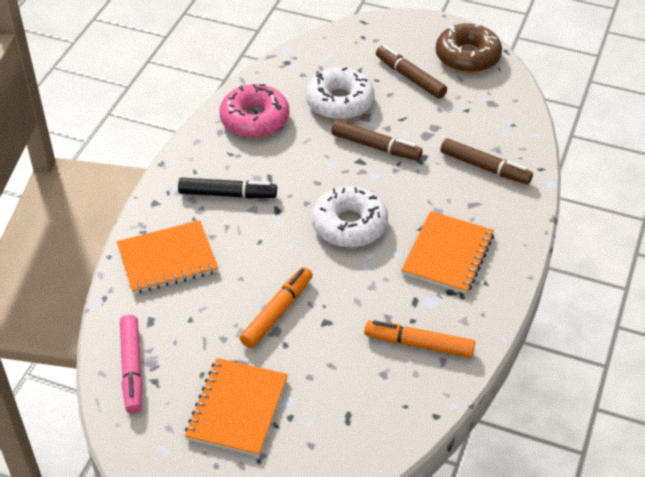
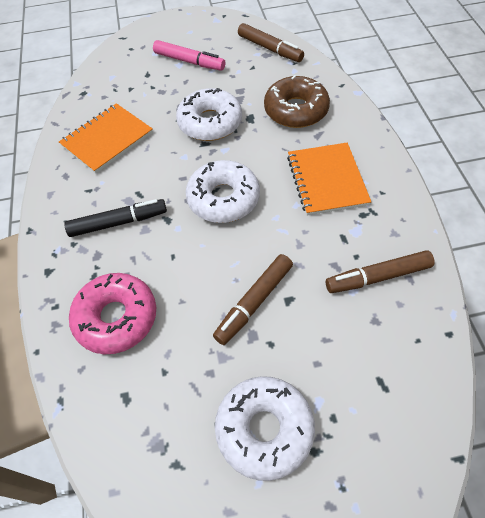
orange marker: 2 -> 0
orange notebook: 3 -> 2
white donut: 2 -> 3

